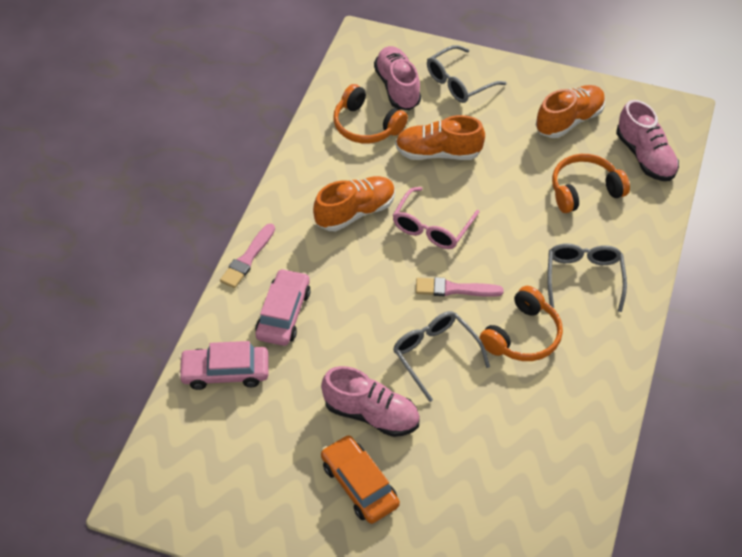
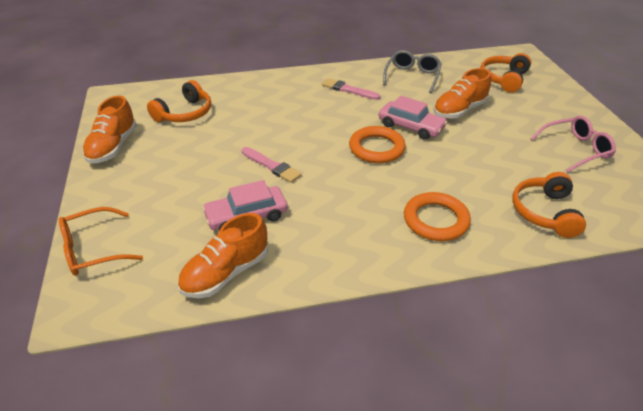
grey glasses: 3 -> 1
orange car: 1 -> 0
orange glasses: 0 -> 1
orange ring: 0 -> 2
pink shoe: 3 -> 0

